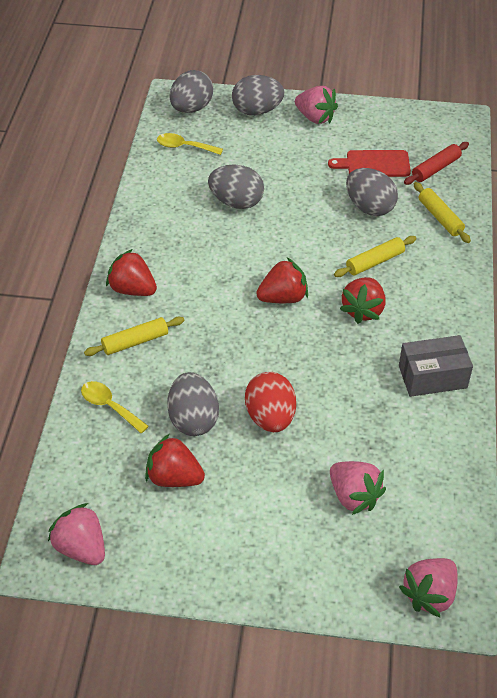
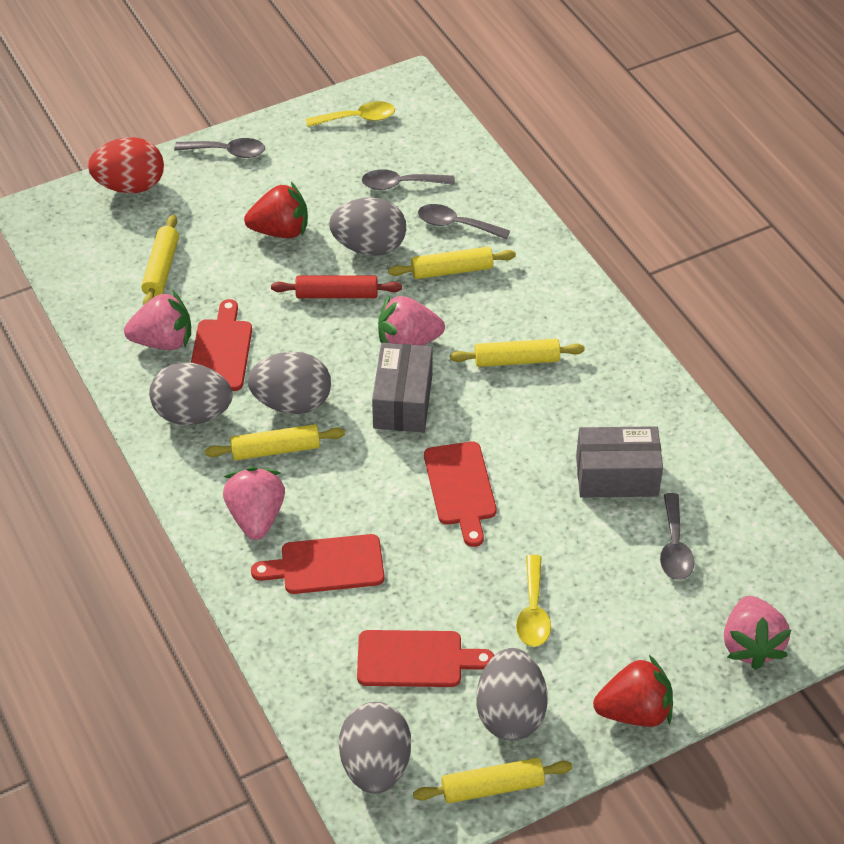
grey box: 1 -> 2
grey spoon: 0 -> 4
red cutting board: 1 -> 4
red strawberry: 4 -> 2
yellow rolling pin: 3 -> 5

